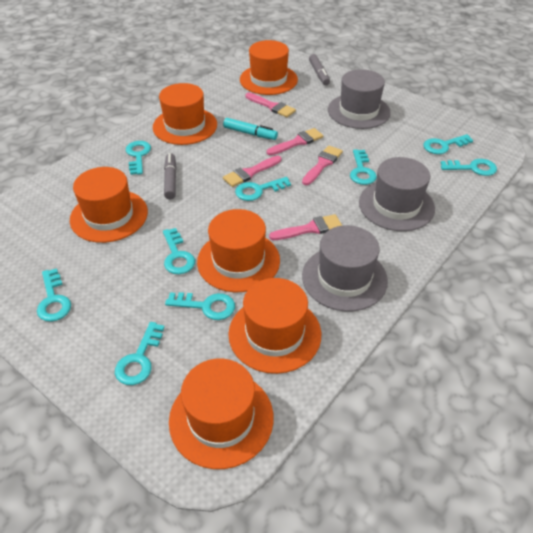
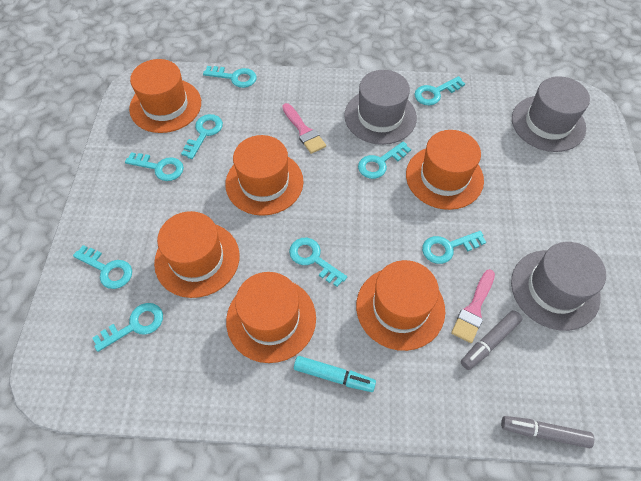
pink brush: 5 -> 2

